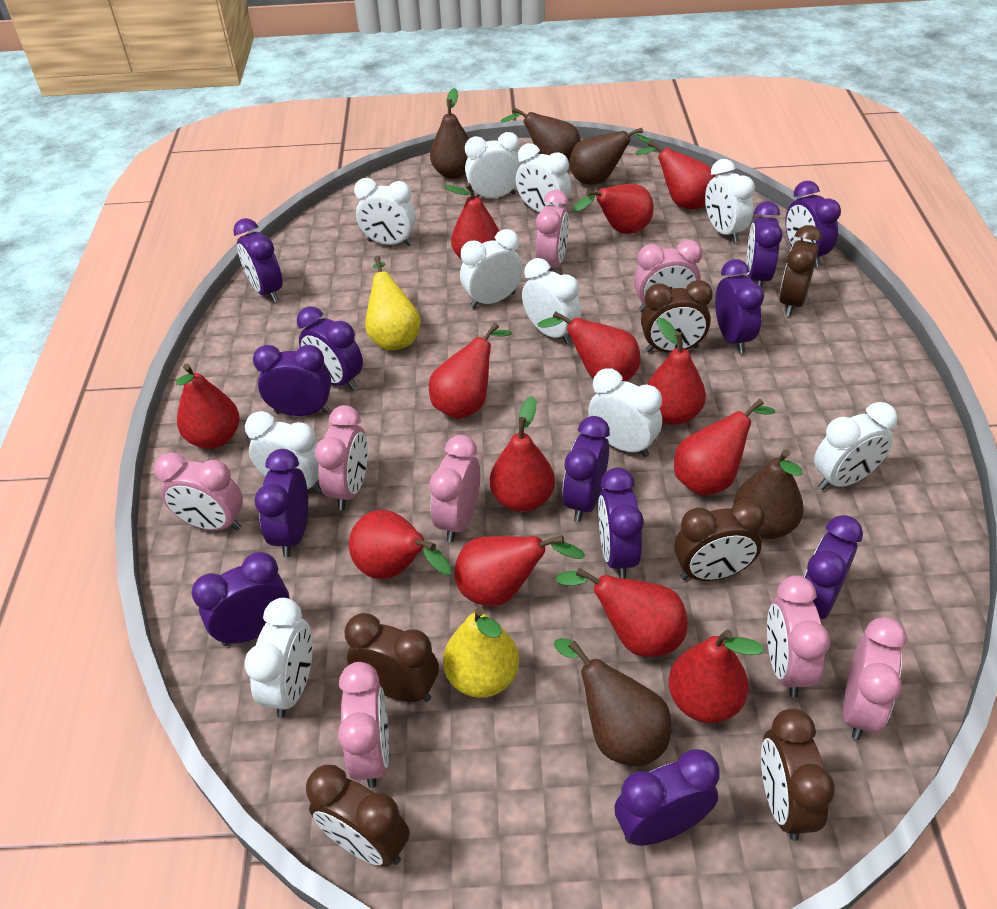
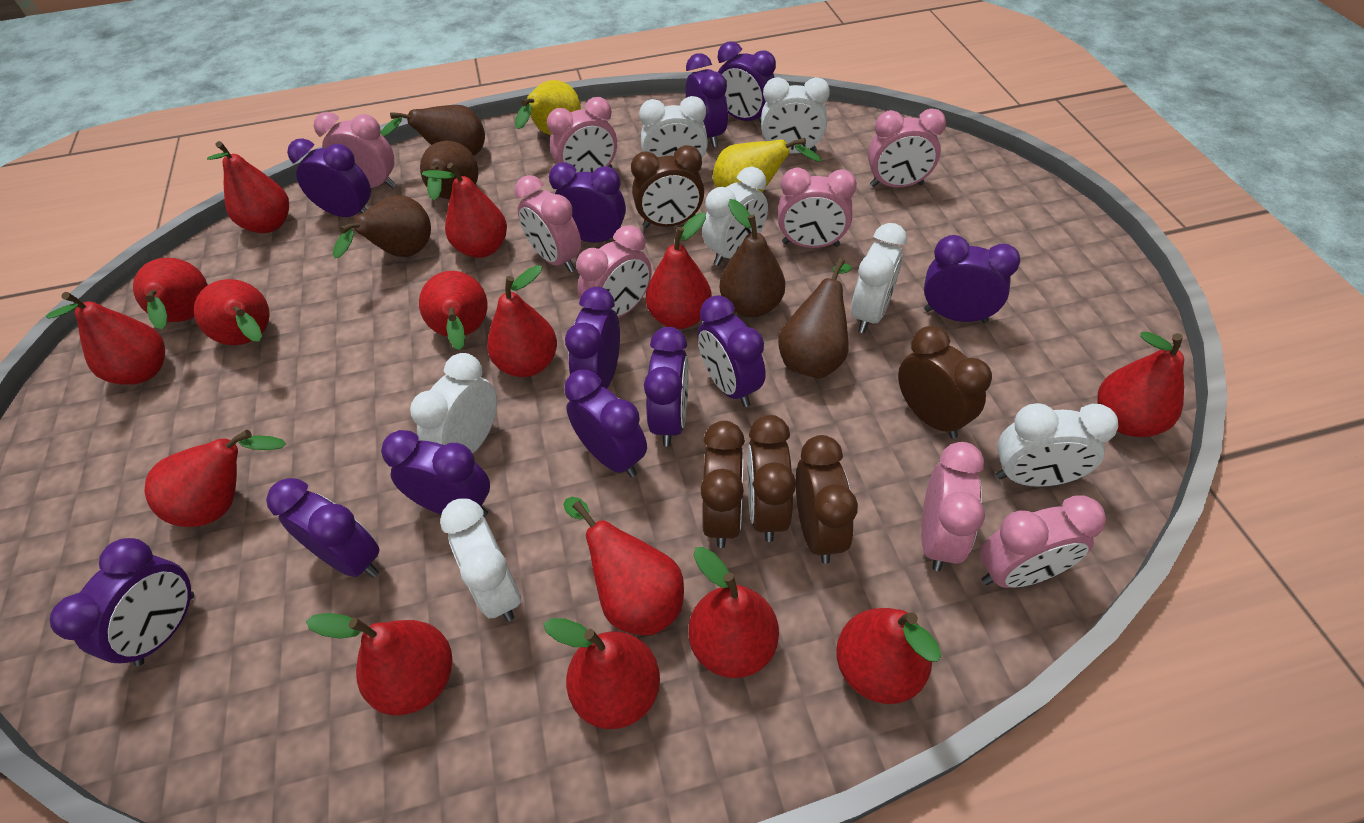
brown clock: 6 -> 5
red pear: 13 -> 15
white clock: 10 -> 7

